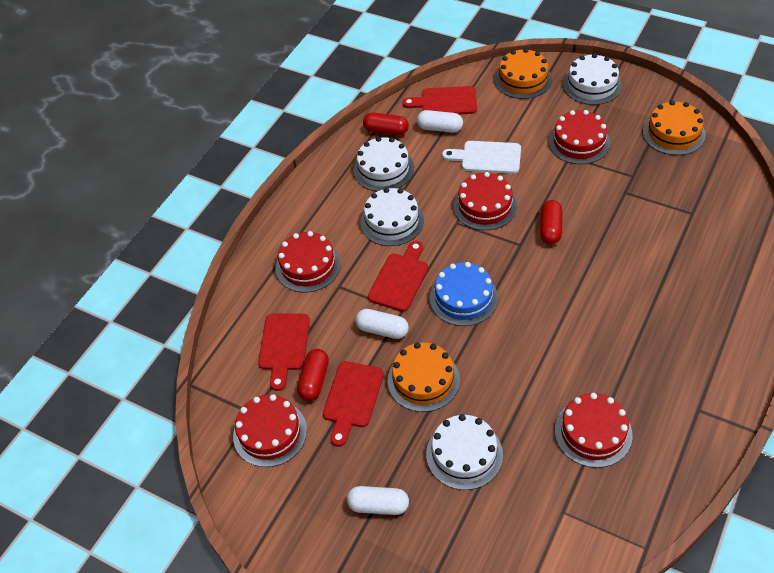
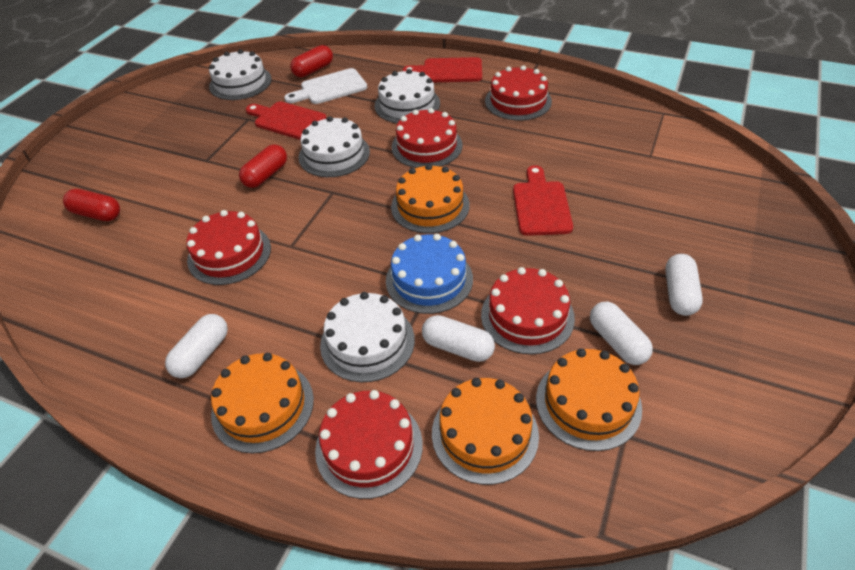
orange cake: 3 -> 4
red cutting board: 4 -> 3
white capsule: 3 -> 4

